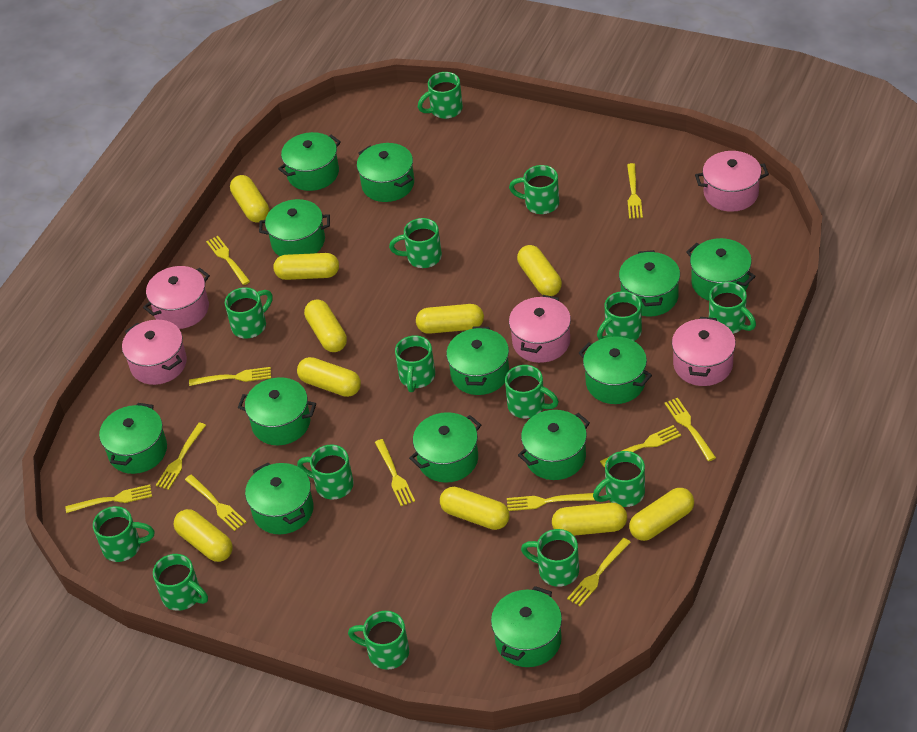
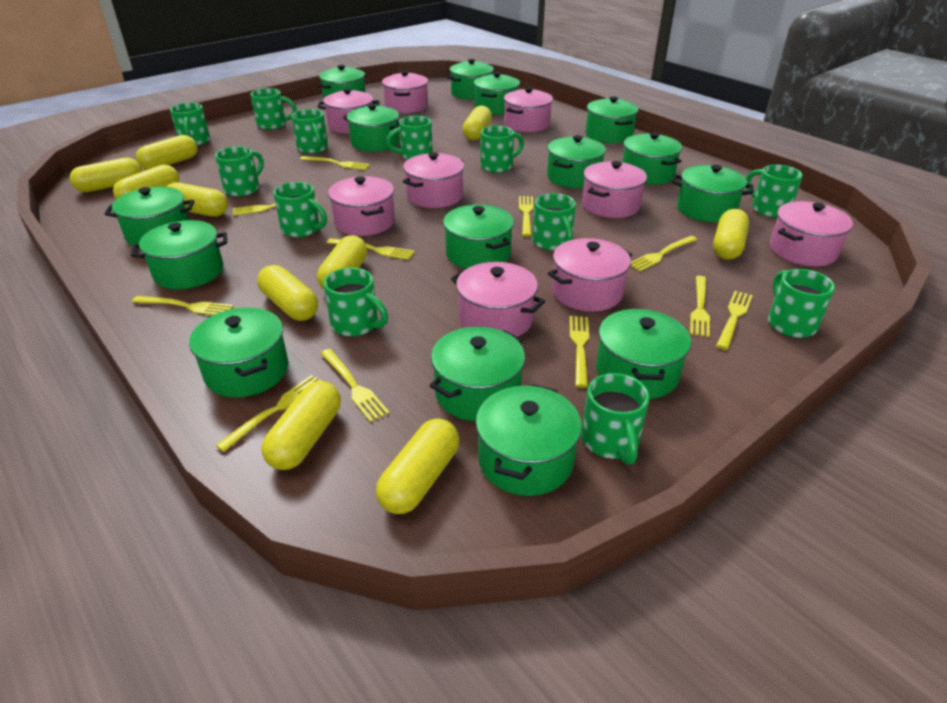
green mug: 14 -> 12
green pot: 13 -> 15
pink pot: 5 -> 9

